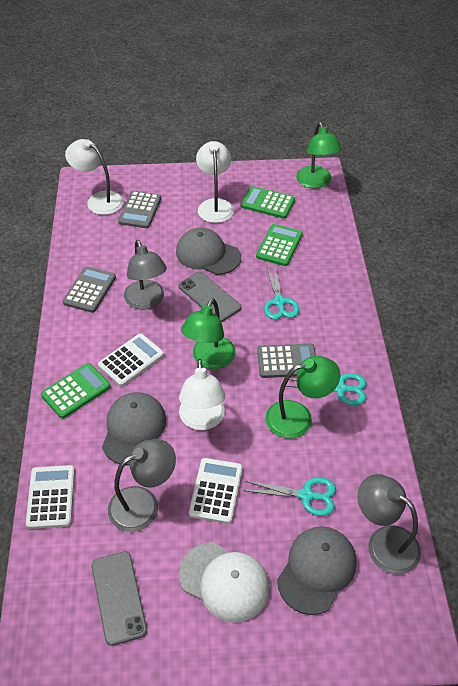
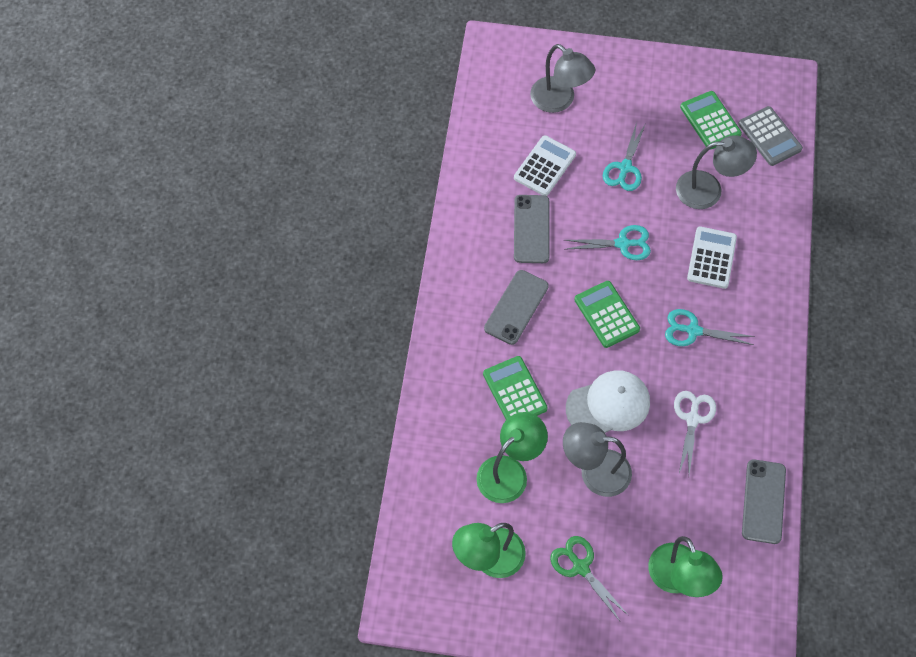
green scissors: 0 -> 1
grey calculator: 3 -> 1
grey cap: 3 -> 0
grey phone: 2 -> 3
white calculator: 3 -> 2
white lamp: 3 -> 0
white scissors: 0 -> 1

